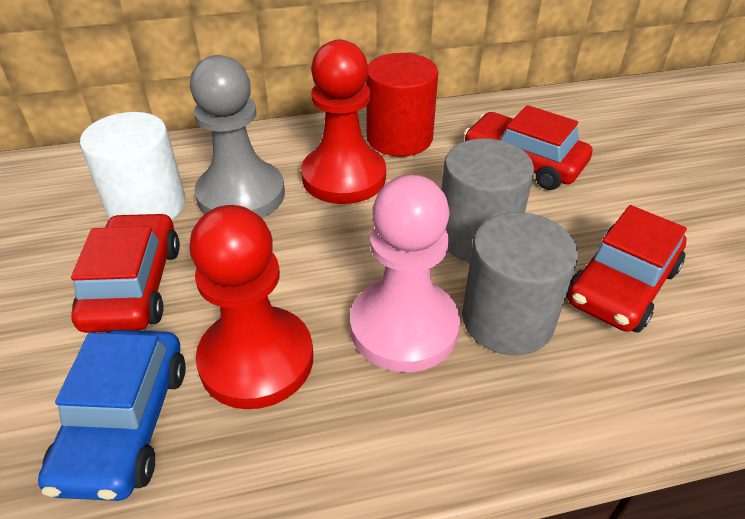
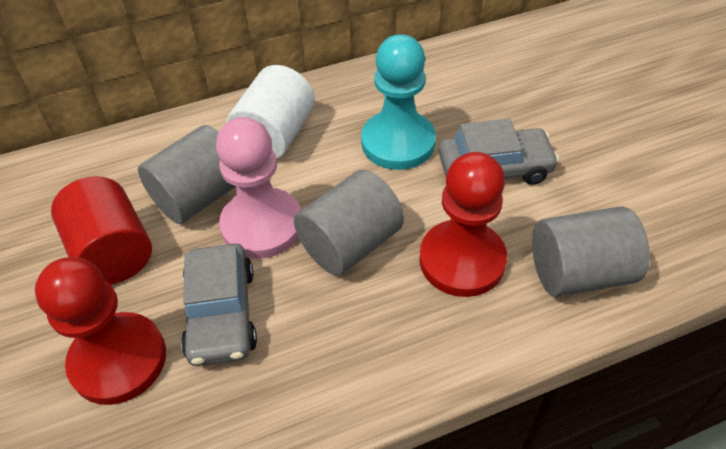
blue car: 1 -> 0
grey car: 0 -> 2
grey cylinder: 2 -> 3
grey pawn: 1 -> 0
red car: 3 -> 0
turquoise pawn: 0 -> 1

